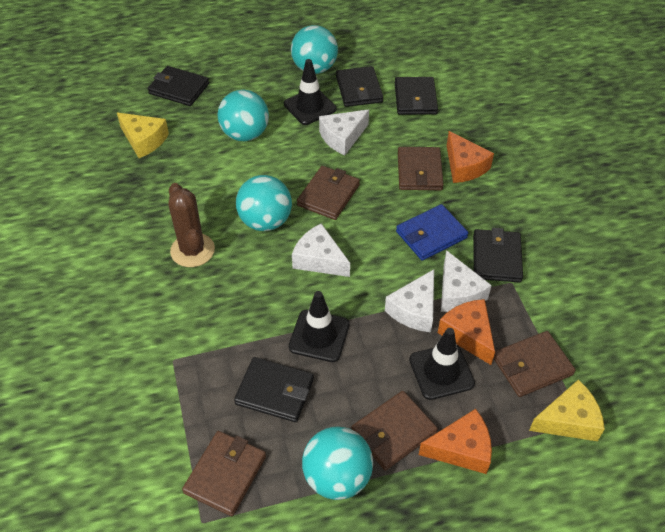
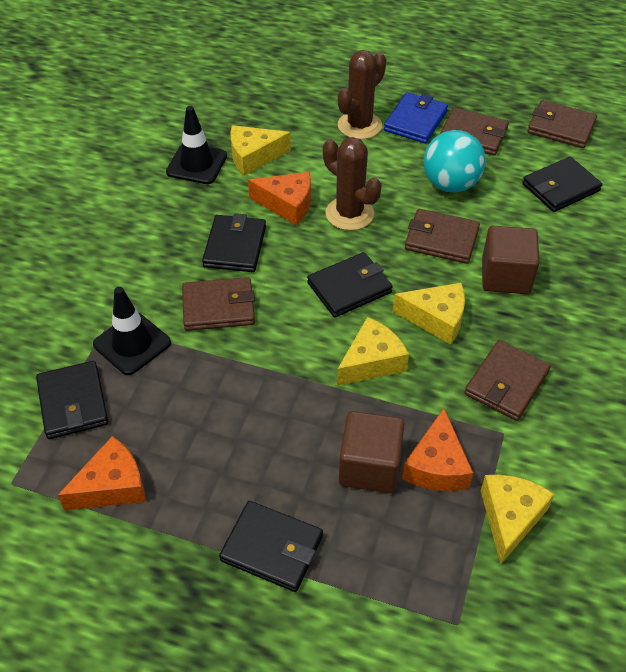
black traffic cone: 3 -> 2
brown cactus: 1 -> 2
brown cube: 0 -> 2
turquoise ball: 4 -> 1
white cheese: 4 -> 0
yellow cheese: 2 -> 4

